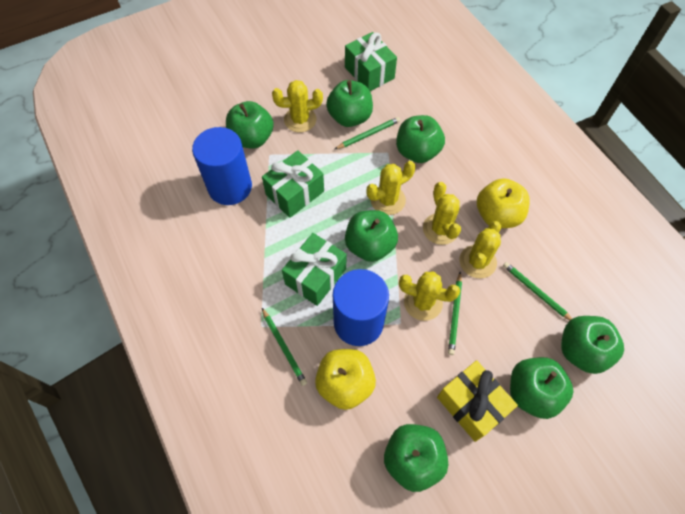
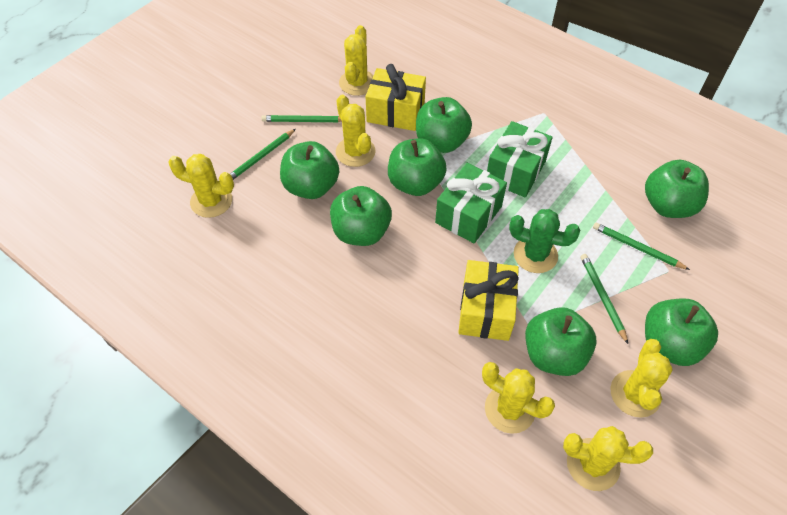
blue cylinder: 2 -> 0
green cactus: 0 -> 1
green gift: 3 -> 2
yellow apple: 2 -> 0
yellow cactus: 5 -> 6
yellow gift: 1 -> 2

